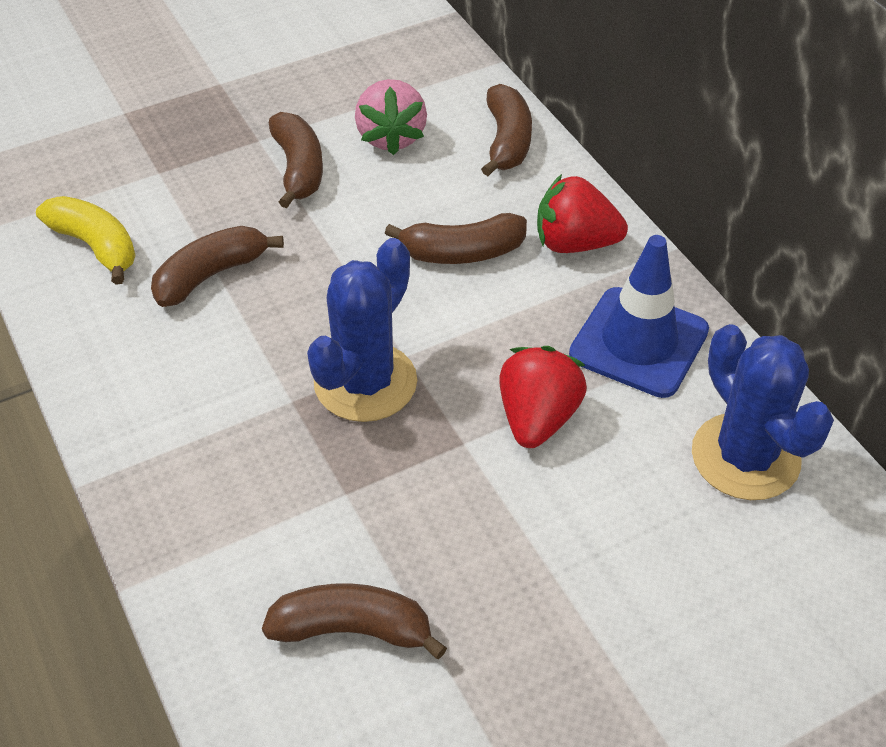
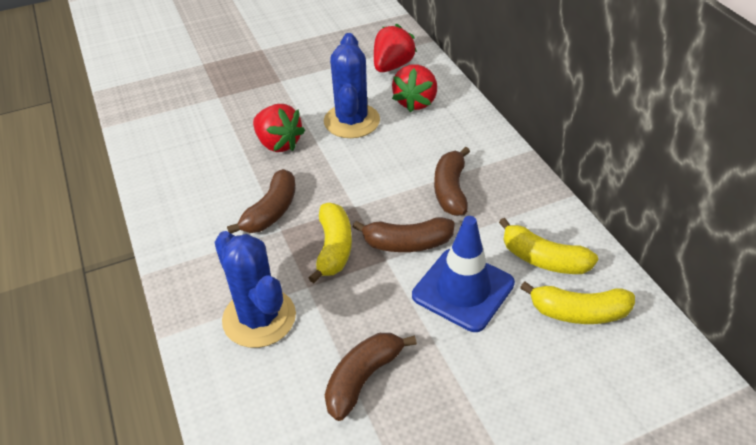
brown banana: 5 -> 4
pink strawberry: 1 -> 0
red strawberry: 2 -> 3
yellow banana: 1 -> 3

